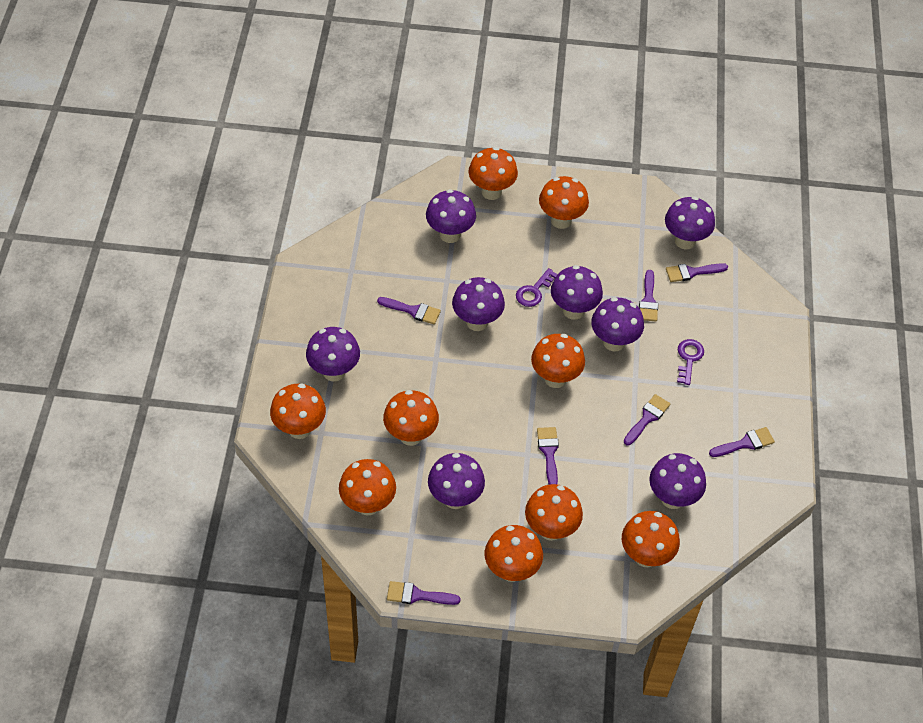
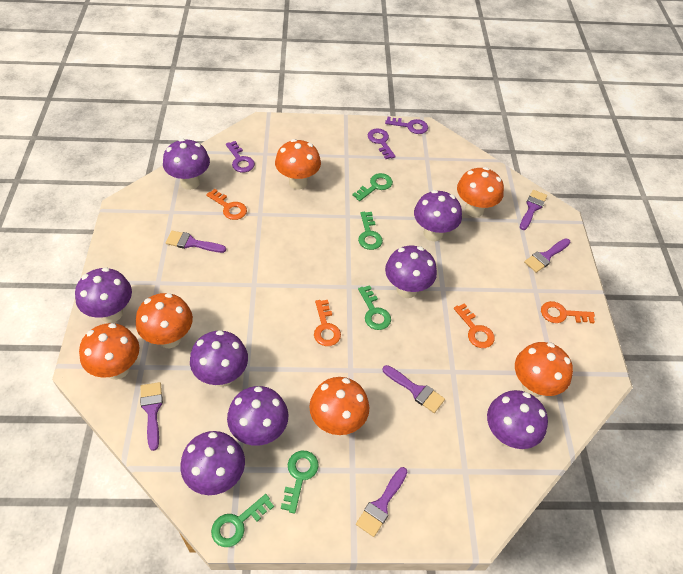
green key: 0 -> 5
orange key: 0 -> 4
orange mushroom: 9 -> 6
purple brush: 7 -> 6
purple key: 2 -> 3

